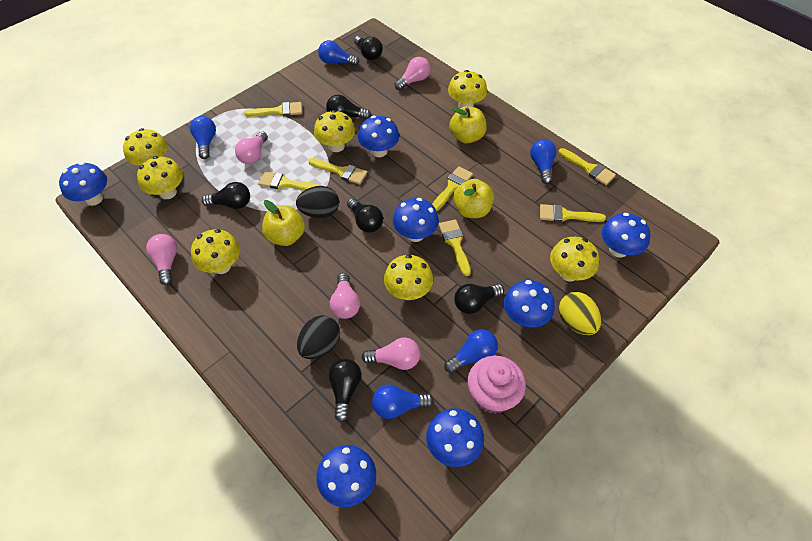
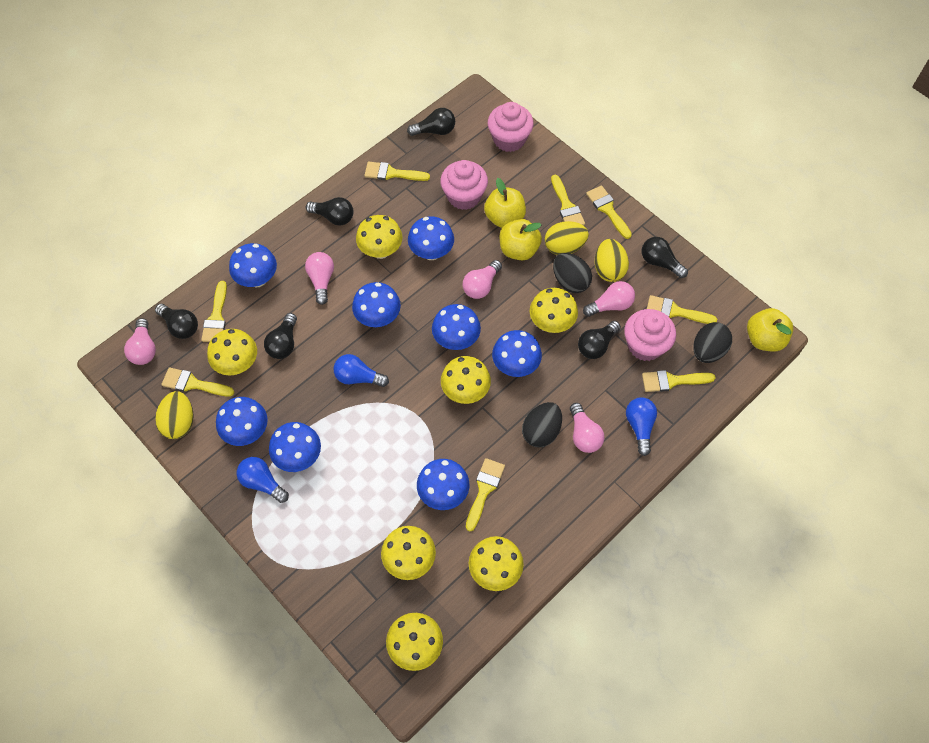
black egg: 2 -> 3
blue light bulb: 5 -> 3
blue mushroom: 7 -> 8
pink cupcake: 1 -> 3
yellow brush: 7 -> 8
yellow egg: 1 -> 3

